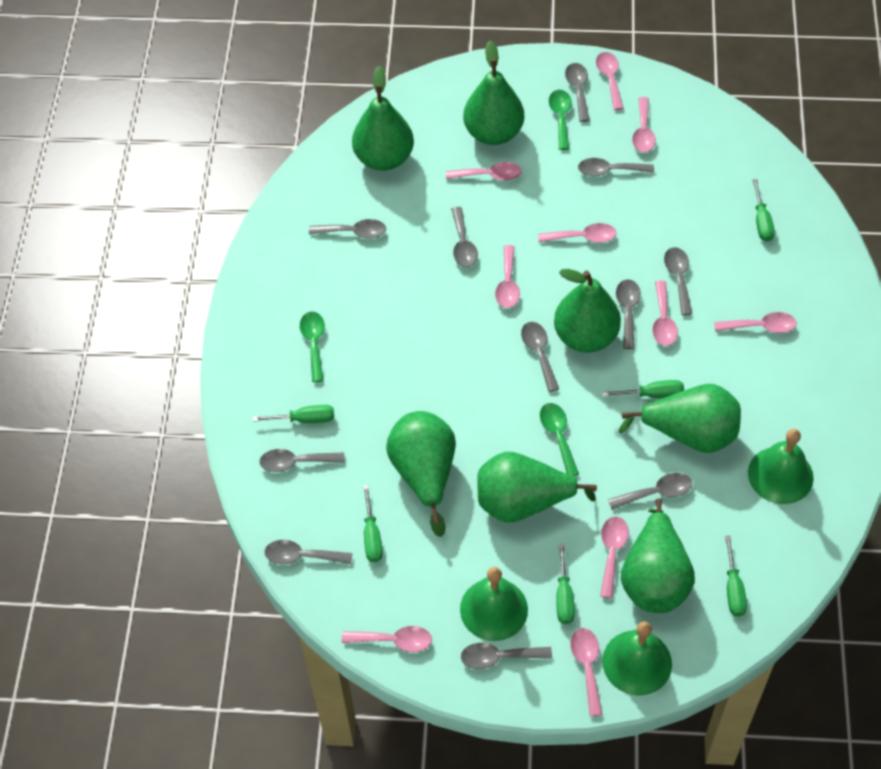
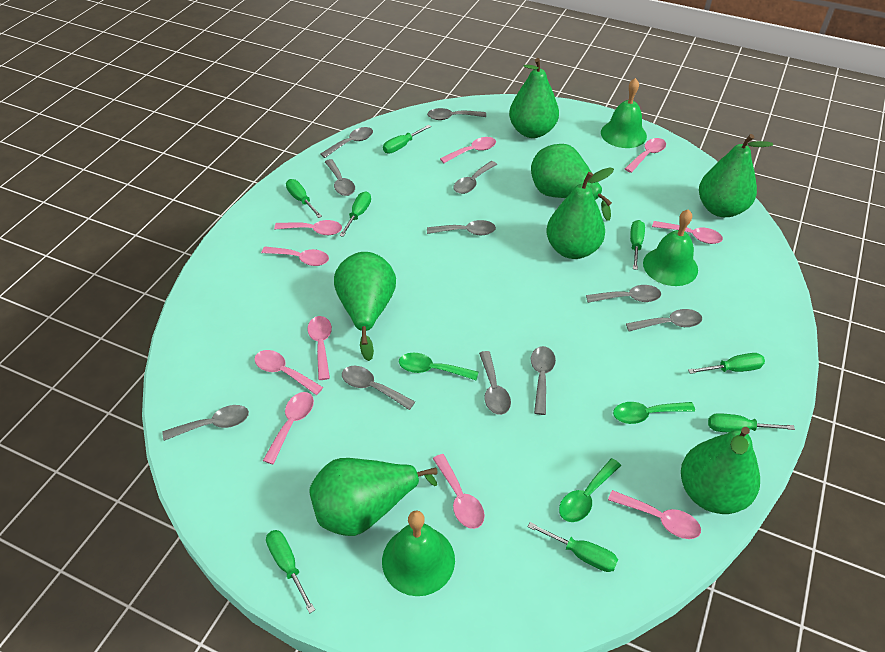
green screwdriver: 6 -> 8

